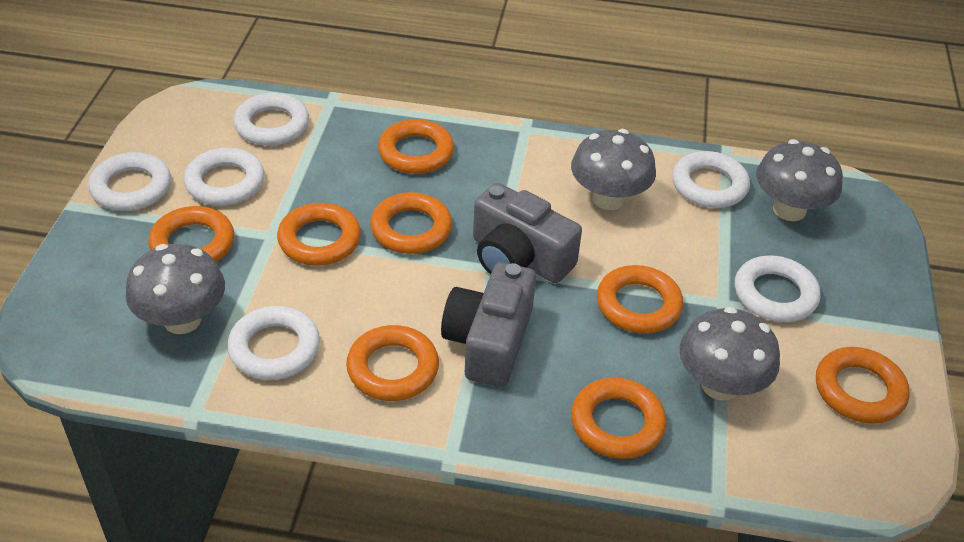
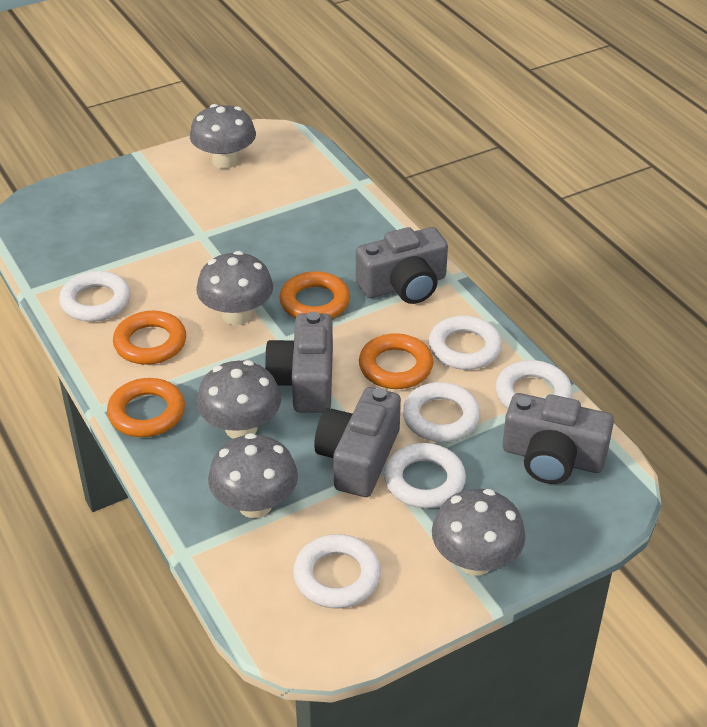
grey camera: 2 -> 4
grey mushroom: 4 -> 5
orange ring: 8 -> 4

